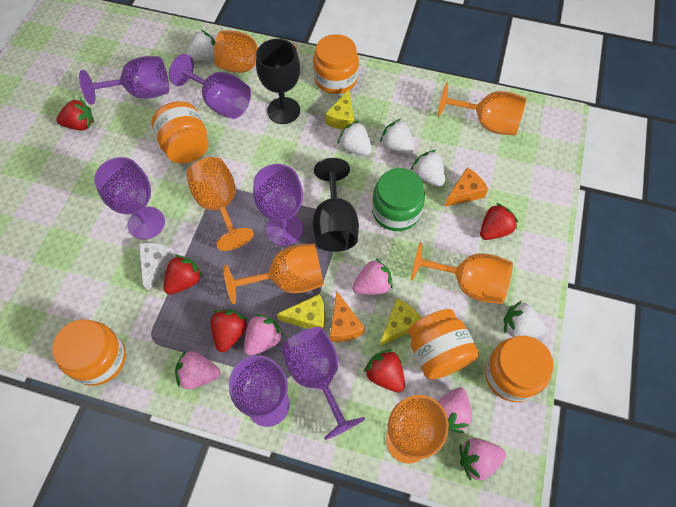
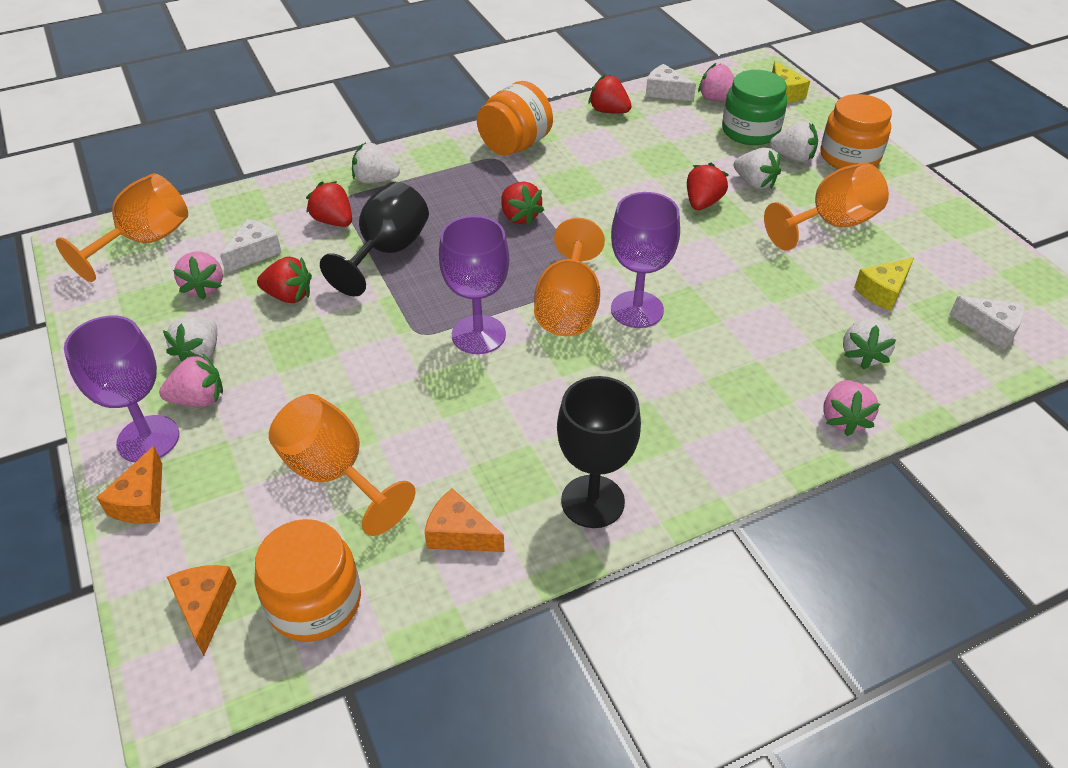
orange cheese: 2 -> 3
orange goblet: 6 -> 4
orange jar: 5 -> 3
pink strawberry: 5 -> 4
purple goblet: 6 -> 3
white cheese: 1 -> 3
yellow cheese: 3 -> 2

